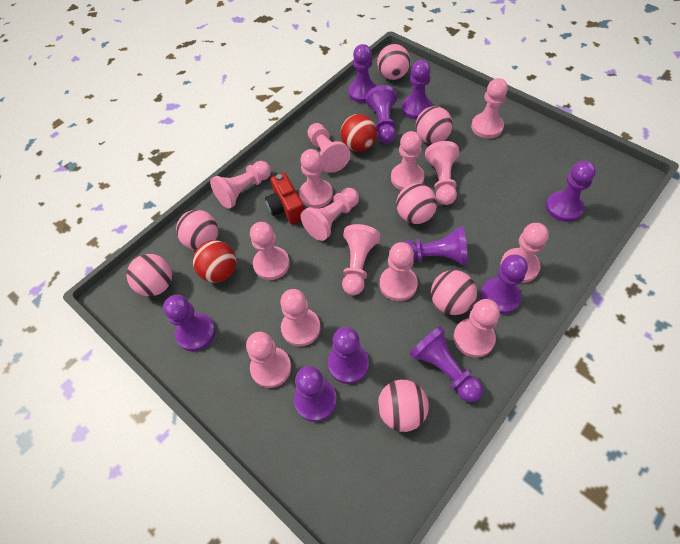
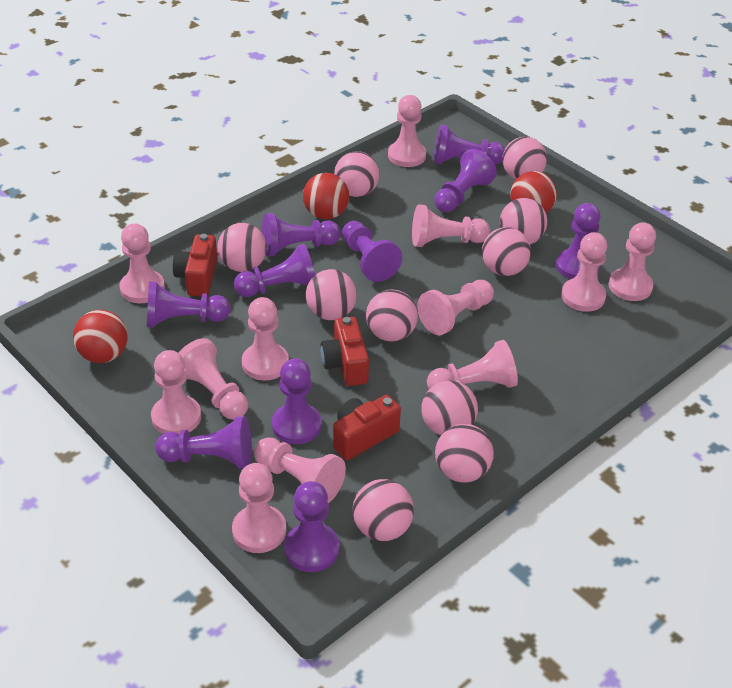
pink ball: 7 -> 10
pink pawn: 14 -> 12
red ball: 2 -> 3
red camera: 1 -> 3

